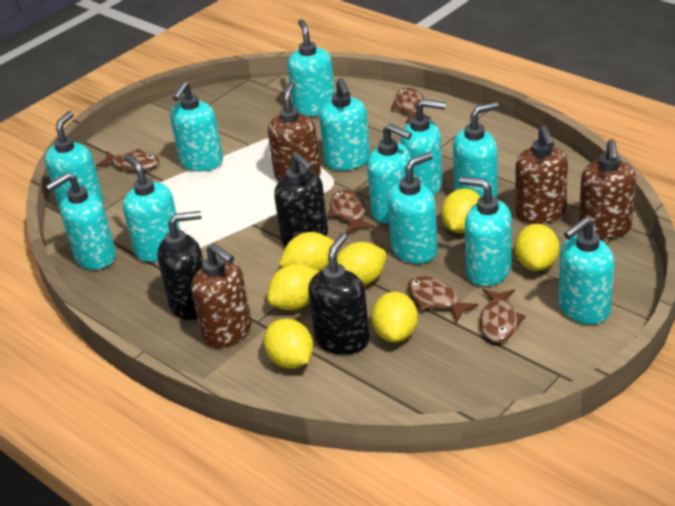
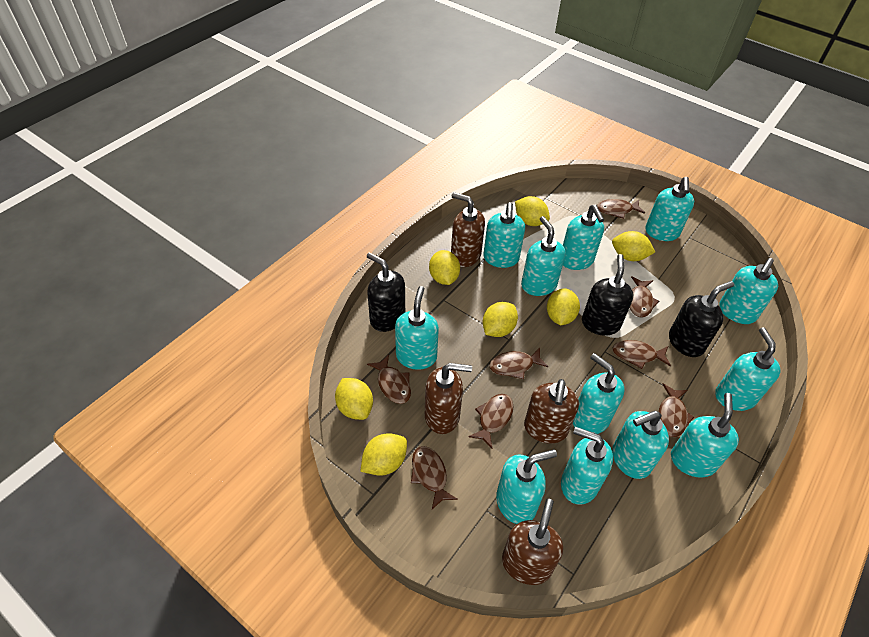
brown fish: 5 -> 8

